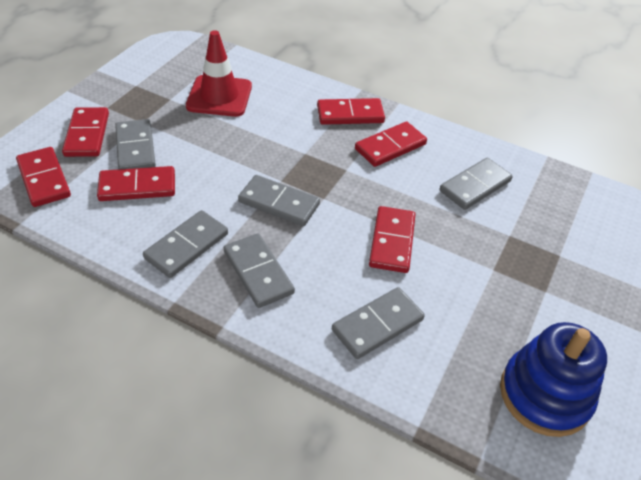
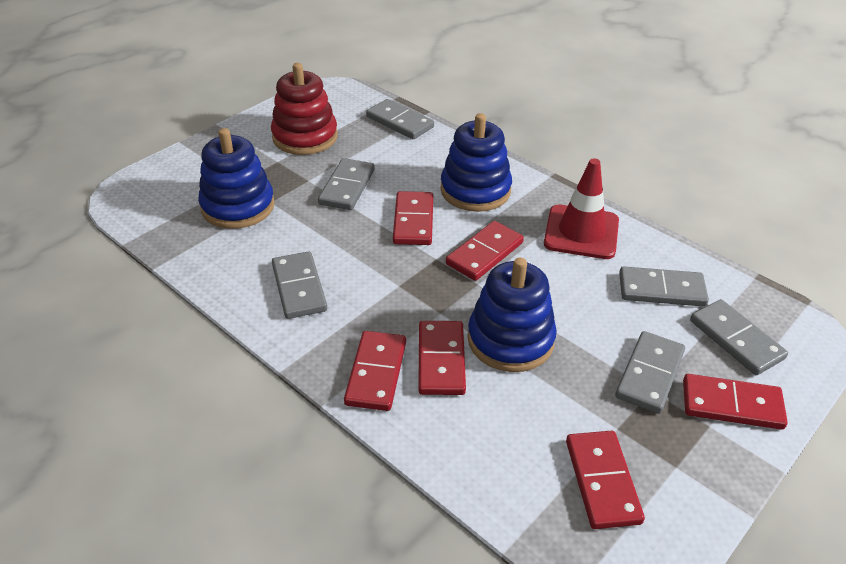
blue stacking toy: 1 -> 3
red stacking toy: 0 -> 1

